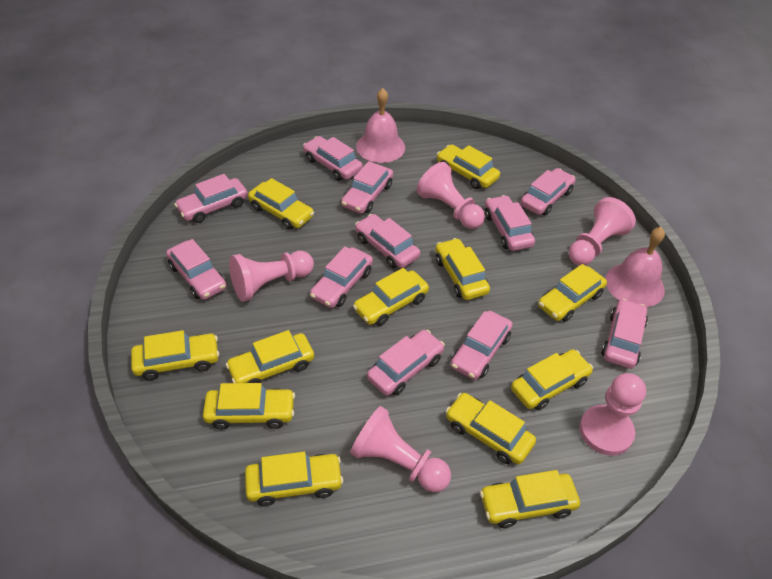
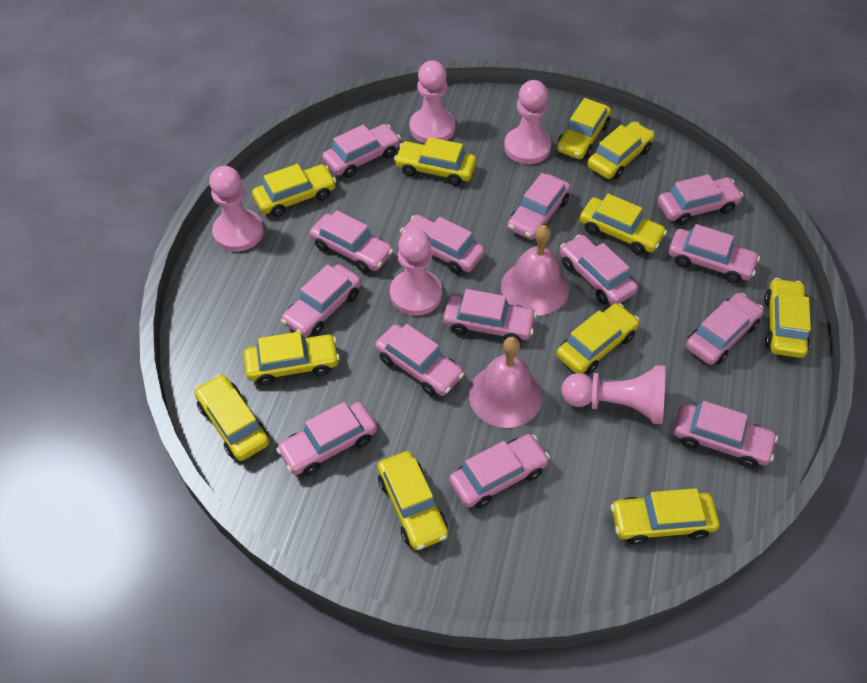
pink car: 11 -> 14
yellow car: 12 -> 11

